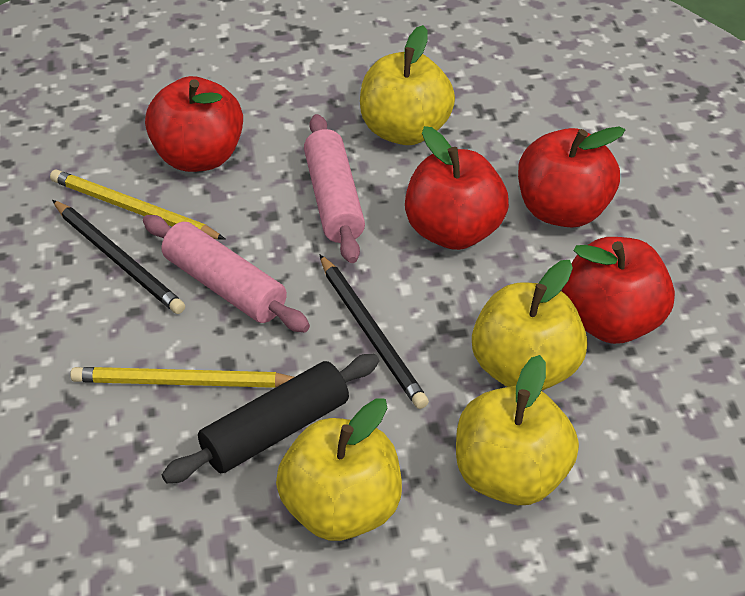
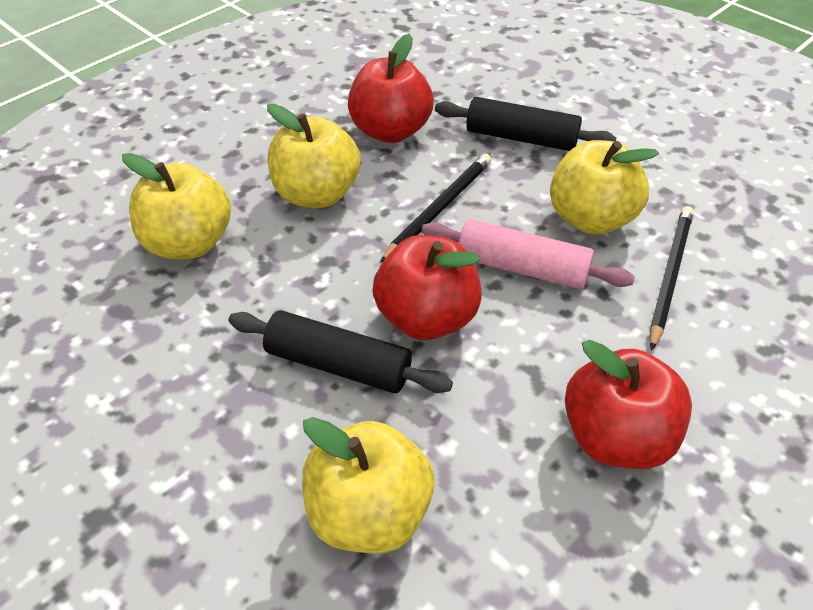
black rolling pin: 1 -> 2
pink rolling pin: 2 -> 1
red apple: 4 -> 3
yellow pencil: 2 -> 0

